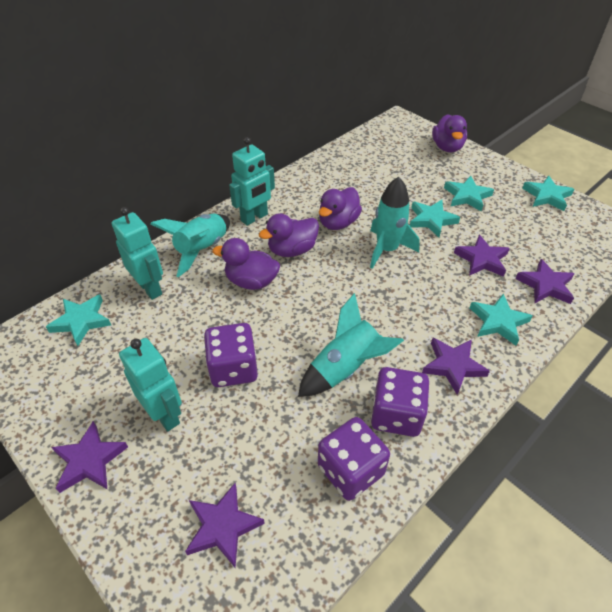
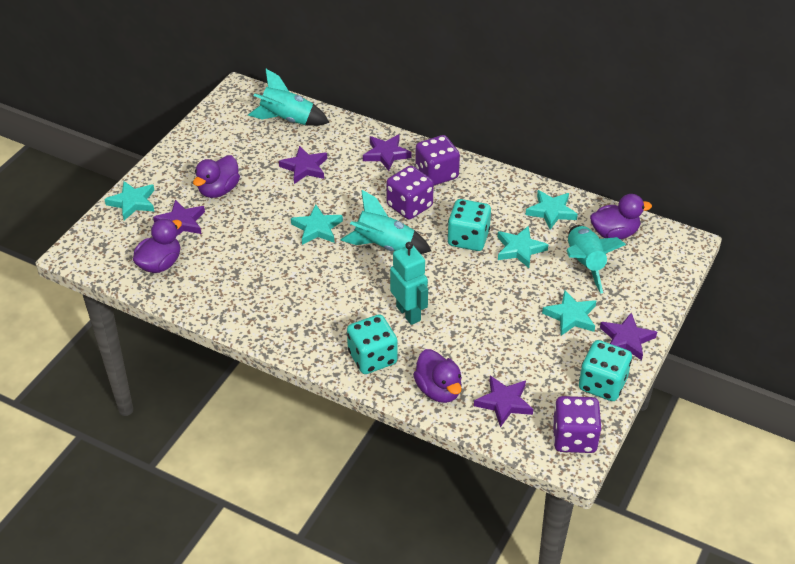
turquoise dice: 0 -> 3
turquoise robot: 3 -> 1

